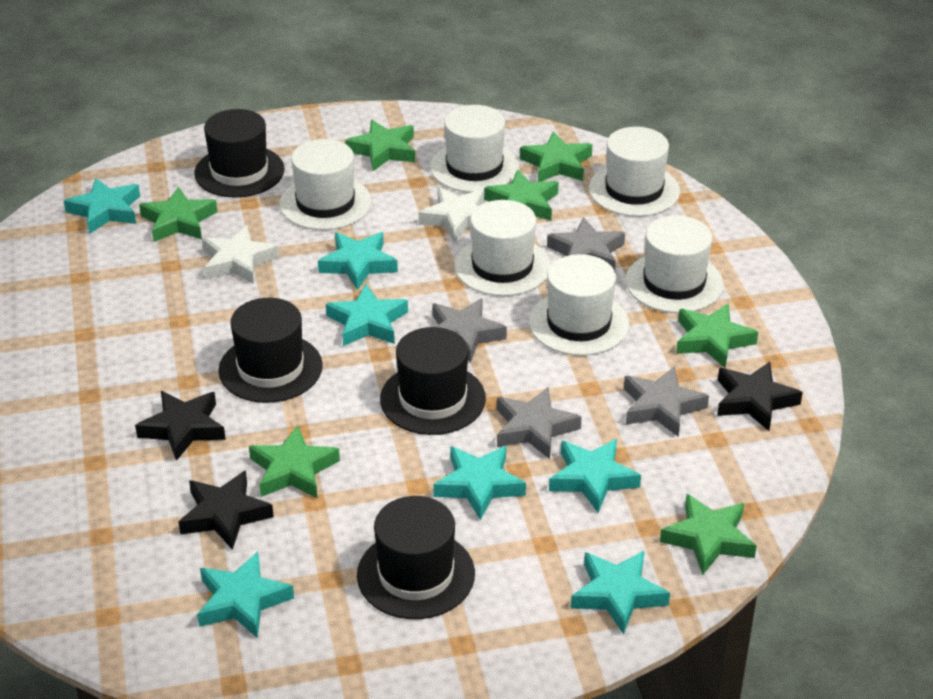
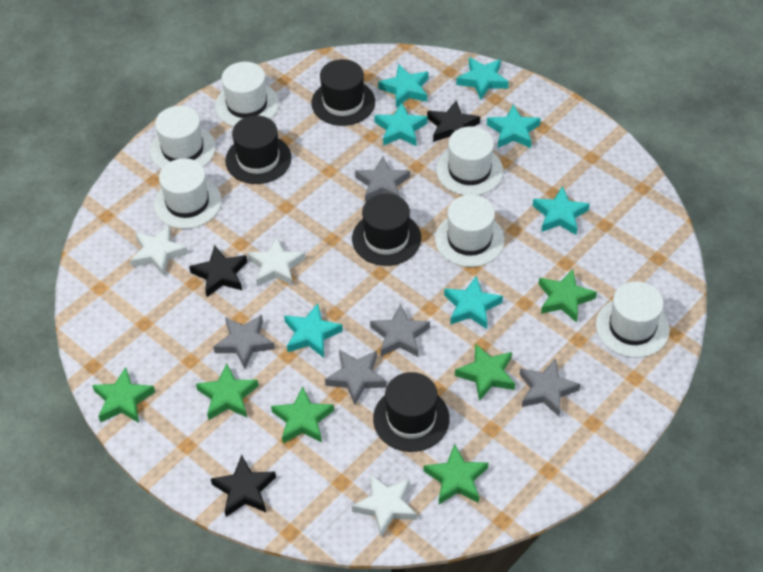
green star: 7 -> 6
grey star: 4 -> 5
white star: 2 -> 3

